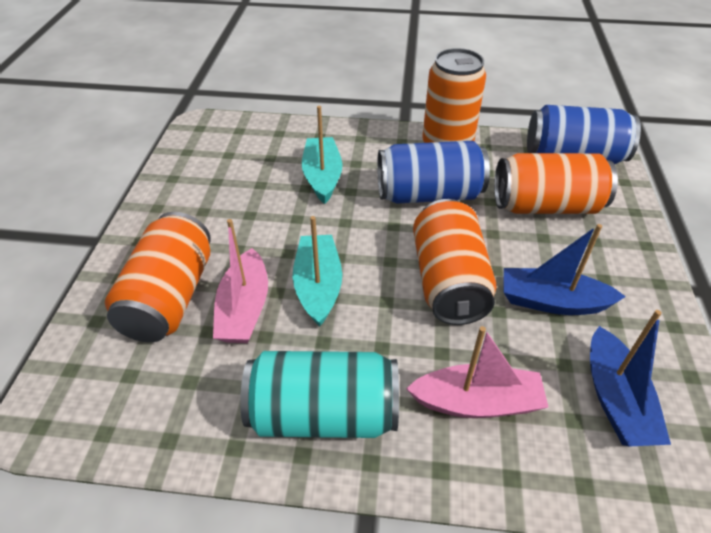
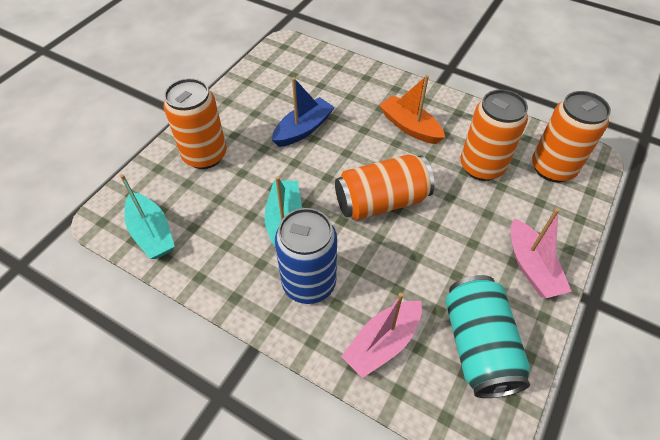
blue boat: 2 -> 1
blue can: 2 -> 1
orange boat: 0 -> 1

